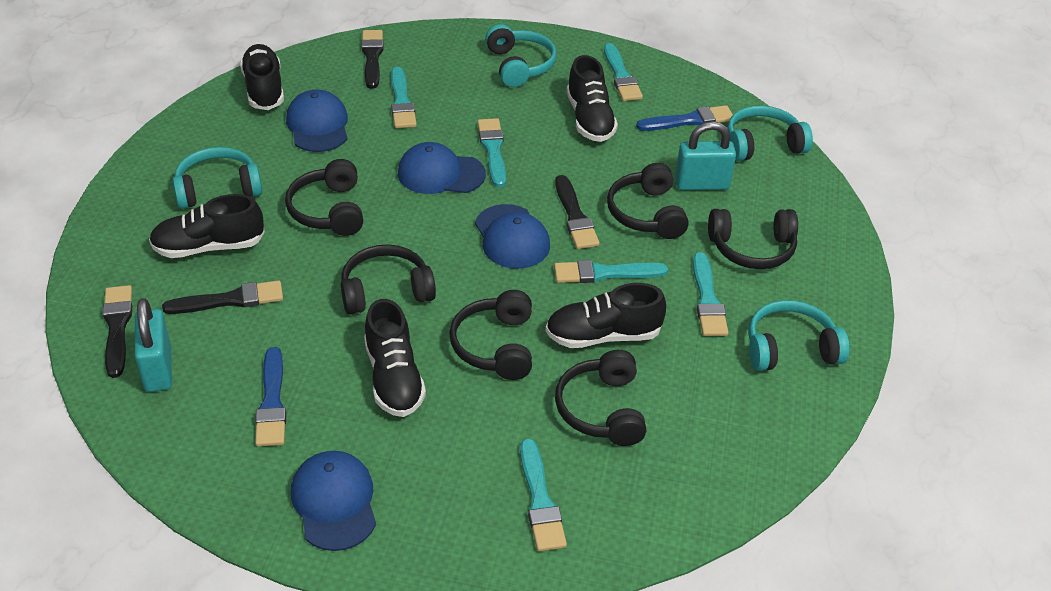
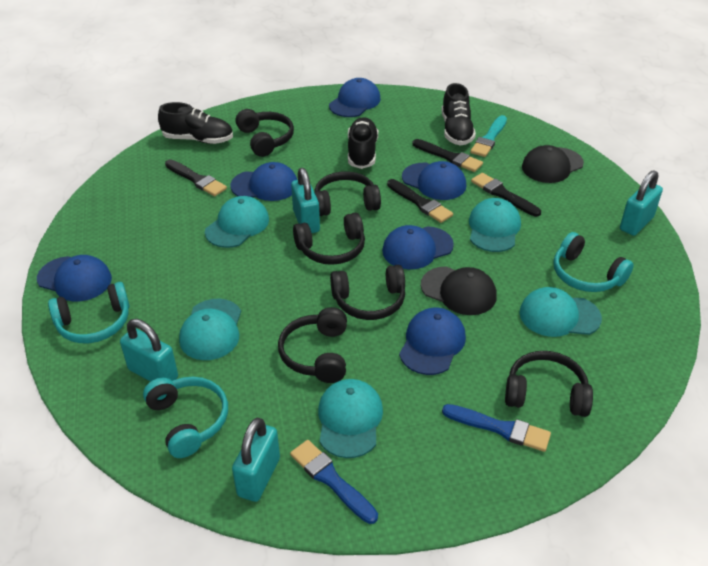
black cap: 0 -> 2
black shoe: 5 -> 3
blue cap: 4 -> 6
turquoise brush: 6 -> 1
turquoise cap: 0 -> 5
turquoise headphones: 4 -> 3
turquoise padlock: 2 -> 4

